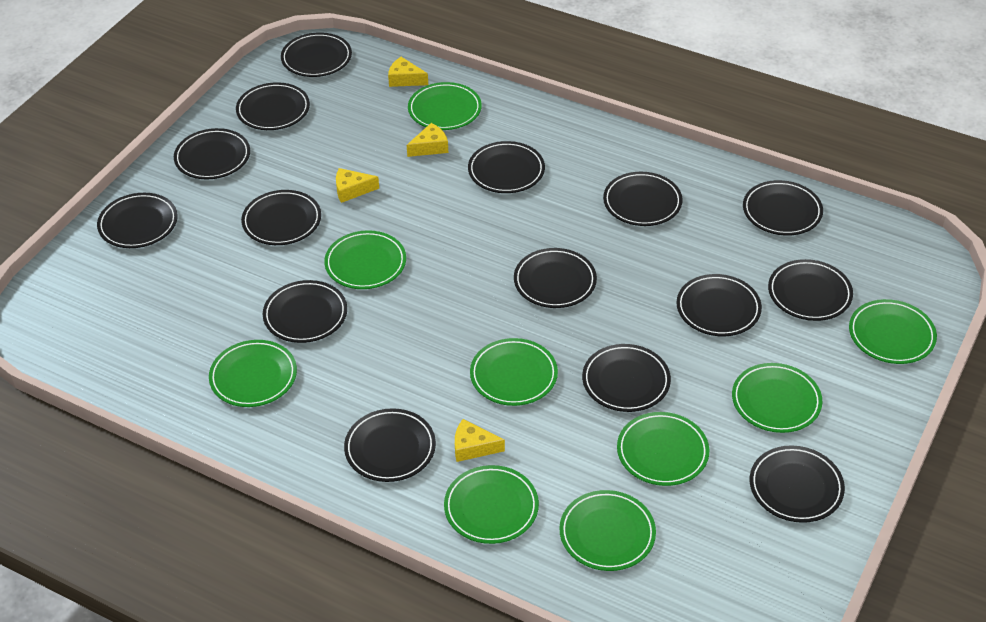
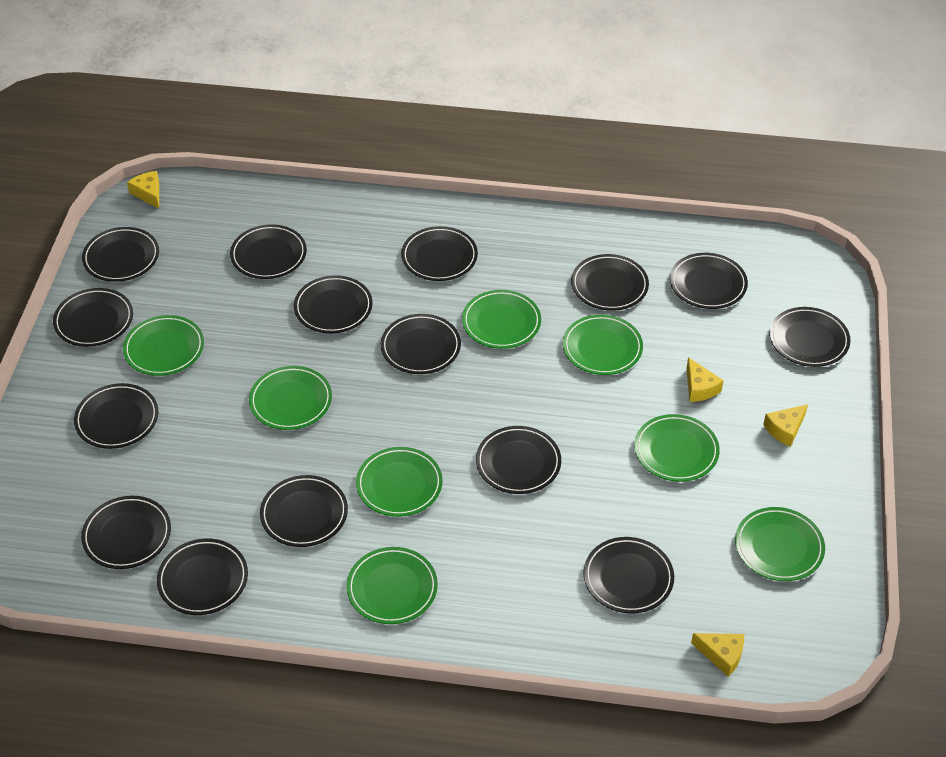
green plate: 9 -> 8

